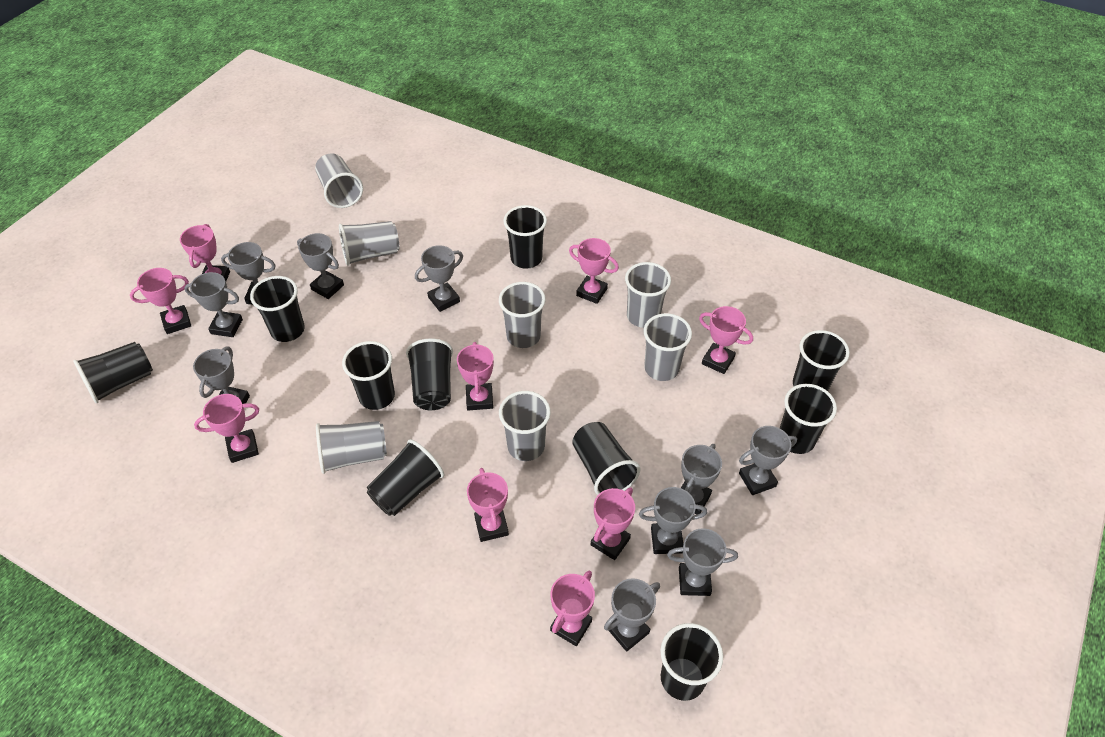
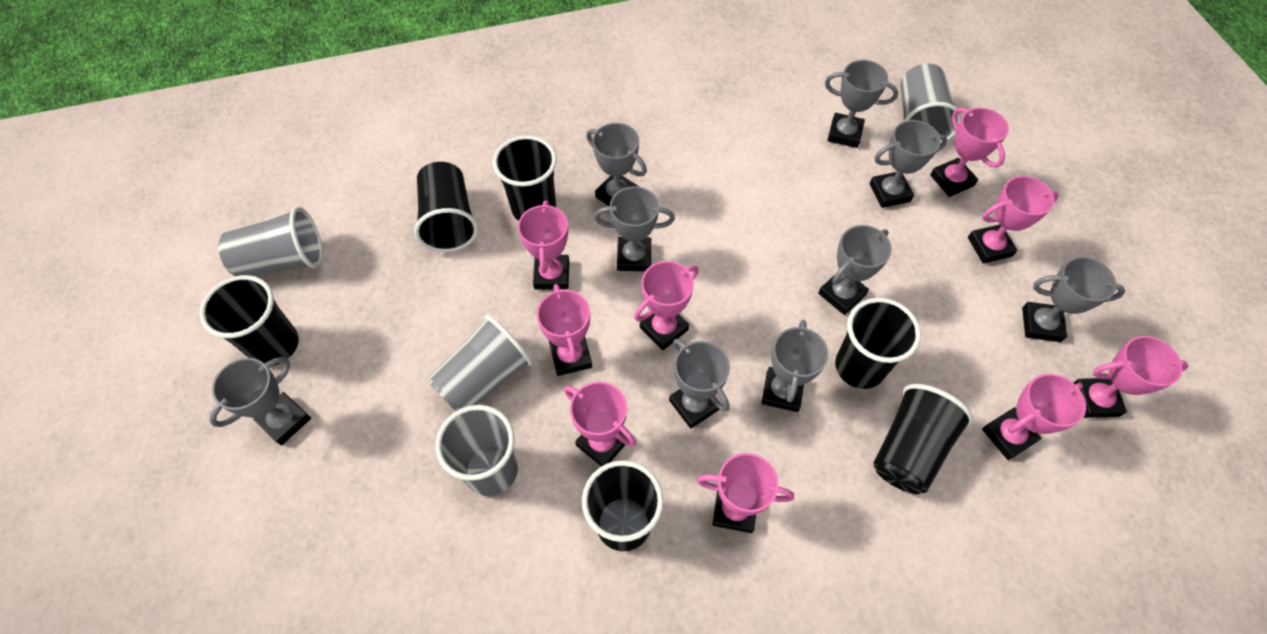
black cup: 10 -> 6
grey cup: 7 -> 4
grey trophy: 10 -> 9

